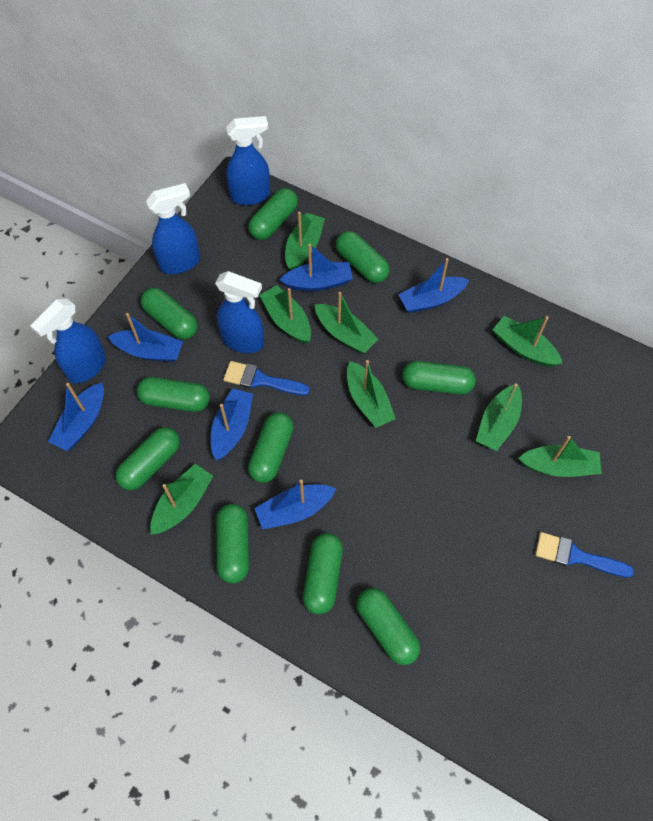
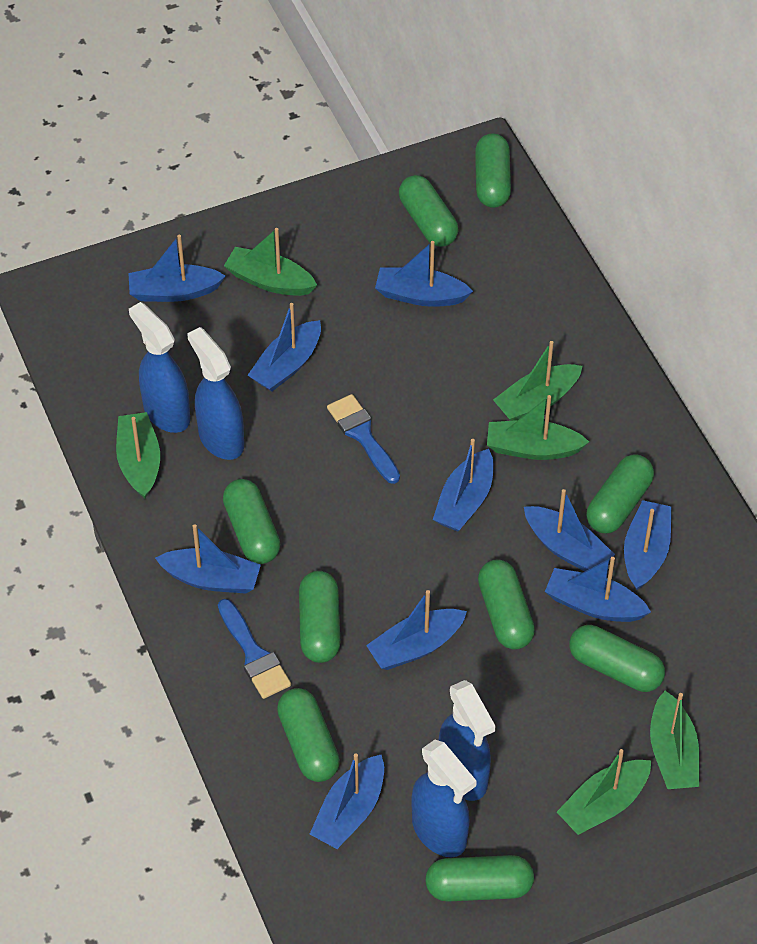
blue boat: 6 -> 10
green boat: 8 -> 6
green capsule: 10 -> 9

